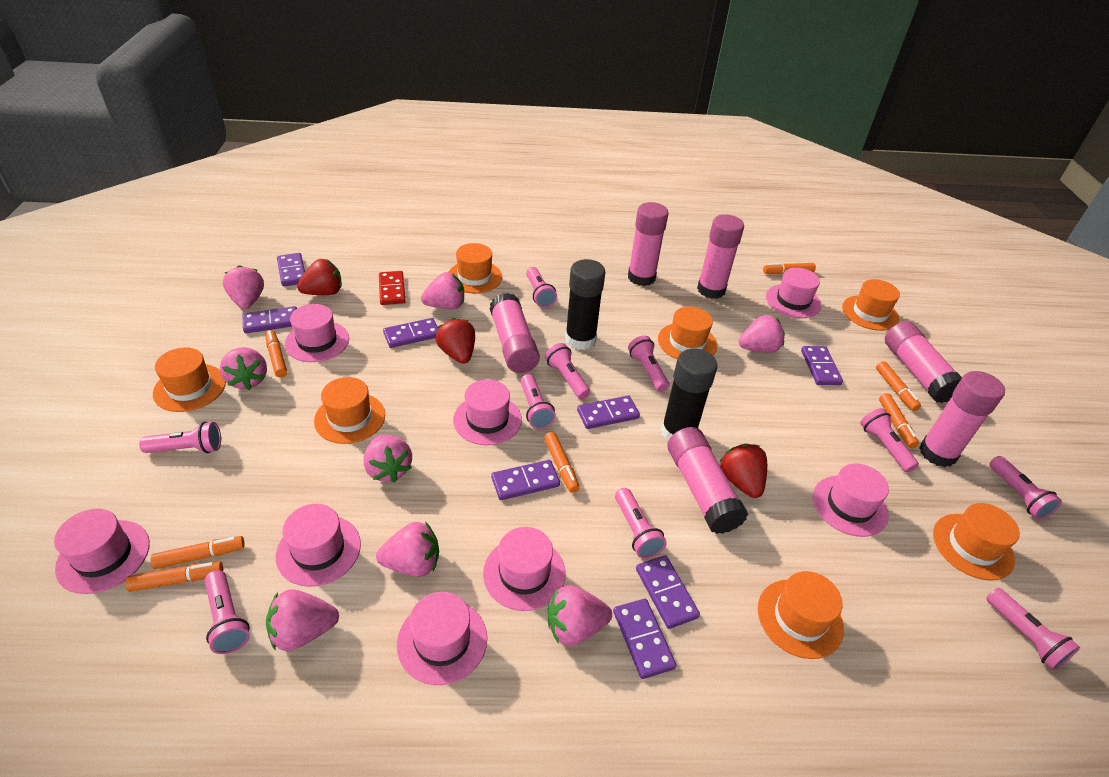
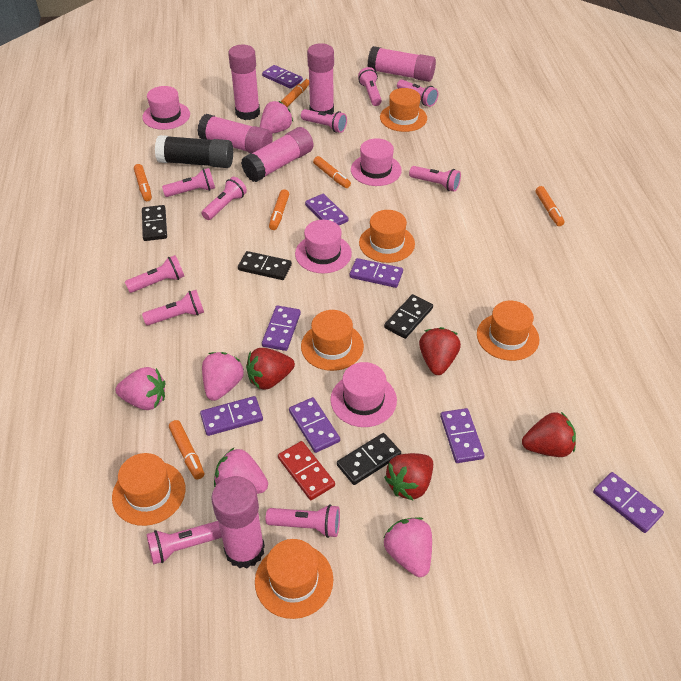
black domino: 0 -> 4
black glue stick: 2 -> 1
orange hat: 7 -> 6
orange marker: 7 -> 6
pink hat: 8 -> 4
pink strawberry: 8 -> 5
red strawberry: 3 -> 4

